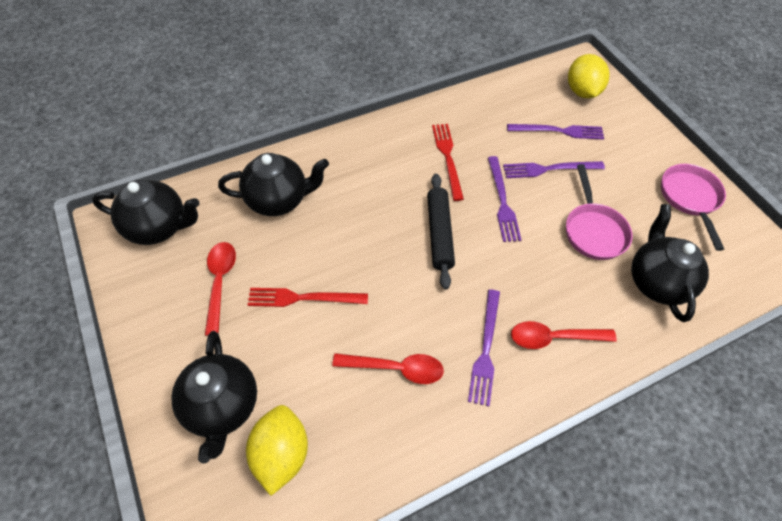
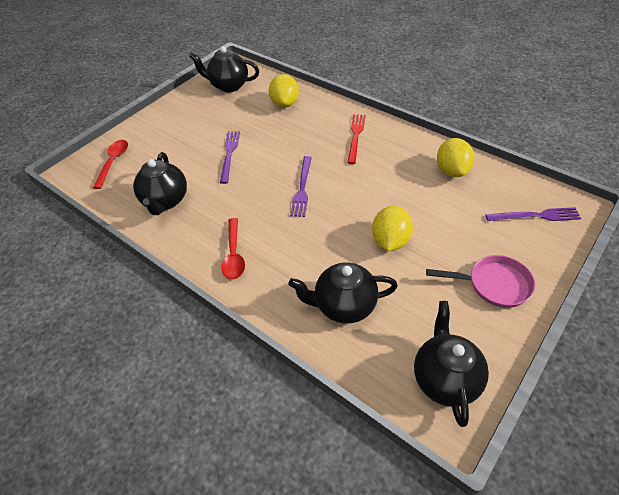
black rolling pin: 1 -> 0
pink pan: 2 -> 1
purple fork: 4 -> 3
red fork: 2 -> 1
red spoon: 3 -> 2
yellow lemon: 2 -> 3

